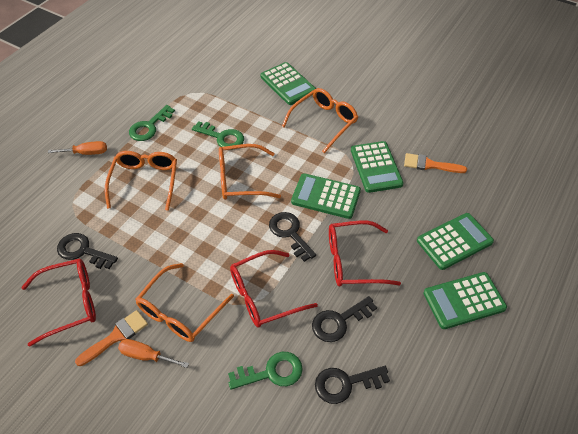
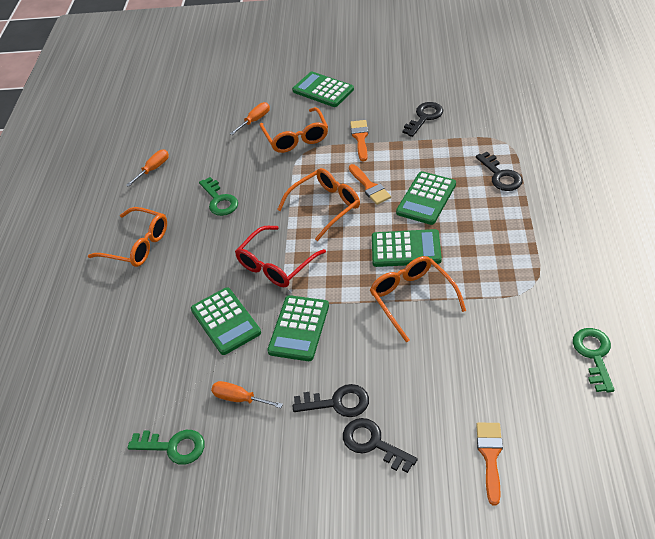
orange brush: 2 -> 3
orange screwdriver: 2 -> 3
red glasses: 3 -> 1

